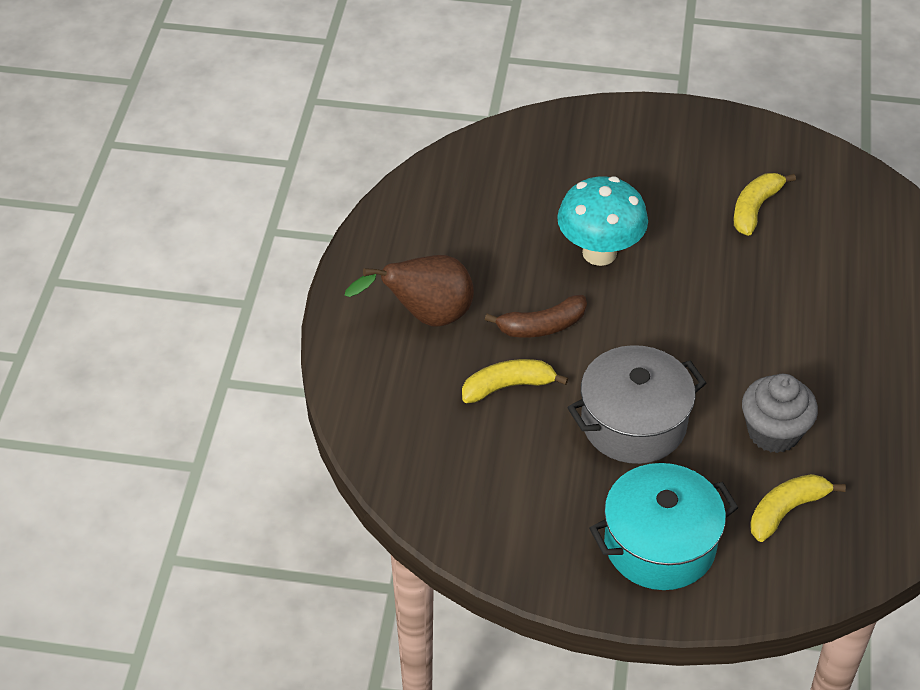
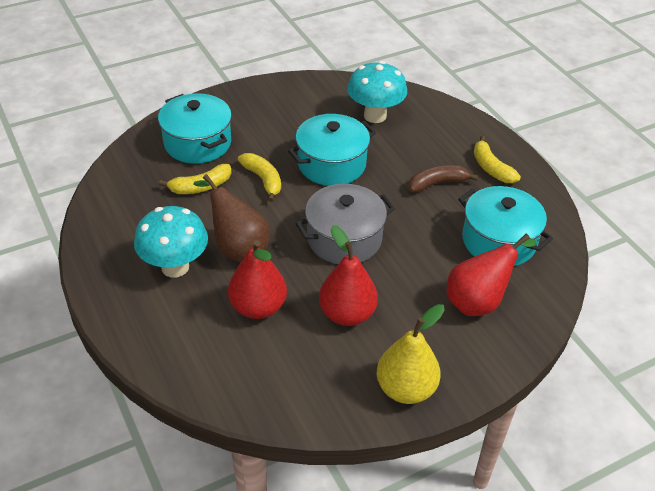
grey cupcake: 1 -> 0
red pear: 0 -> 3
turquoise mushroom: 1 -> 2
turquoise pot: 1 -> 3
yellow pear: 0 -> 1

